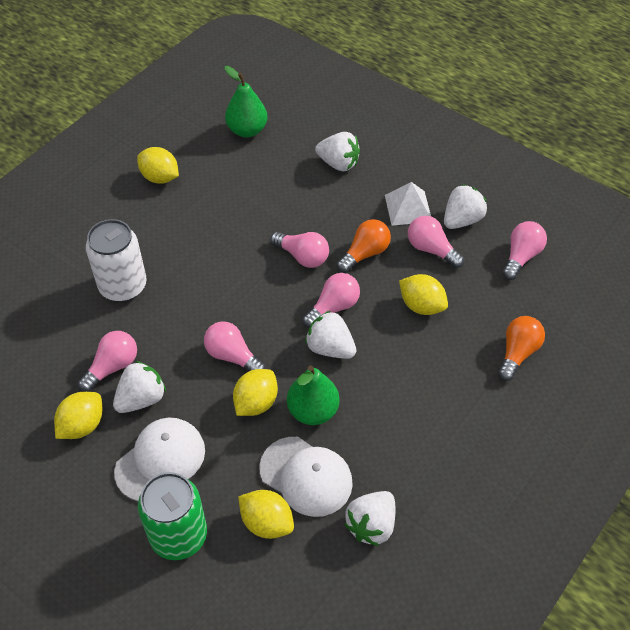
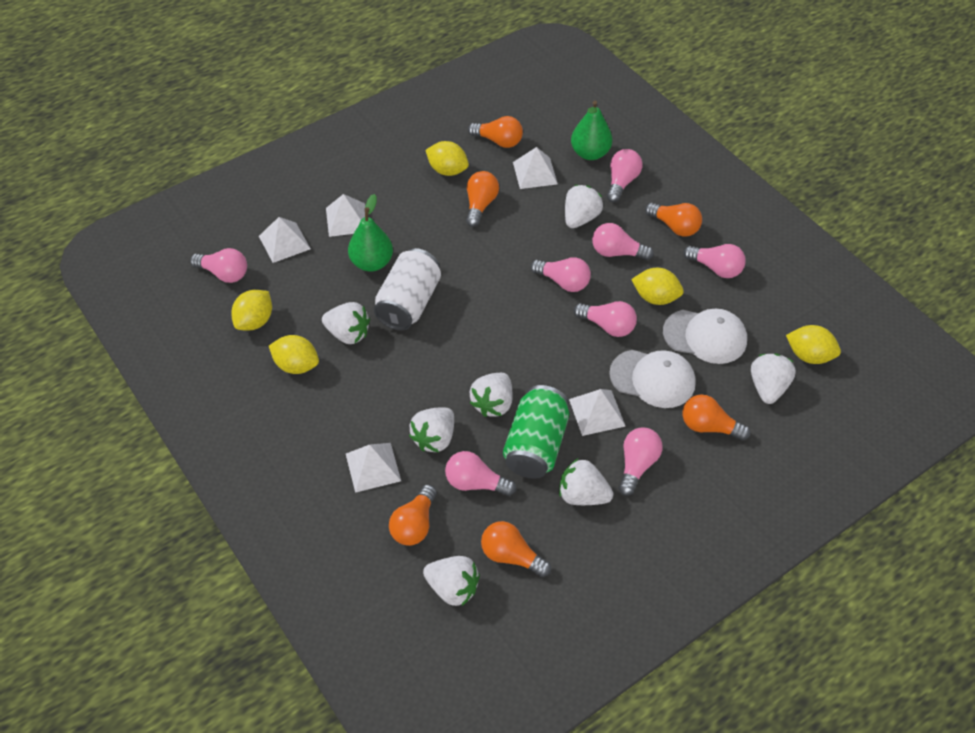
orange light bulb: 2 -> 6
pink light bulb: 6 -> 8
white pyramid: 1 -> 5
white strawberry: 5 -> 7

